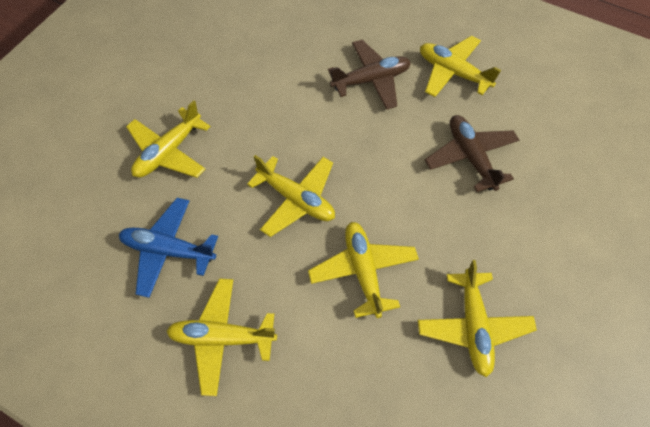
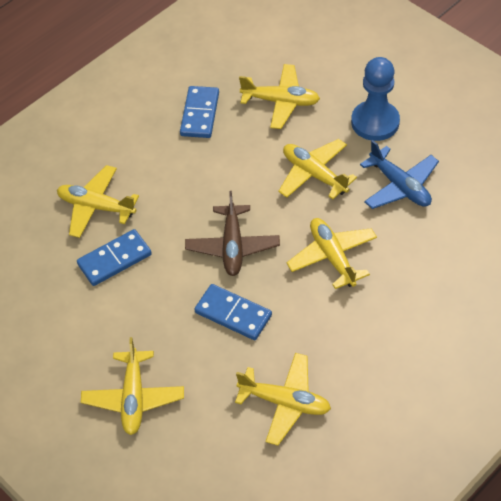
blue domino: 0 -> 3
blue pawn: 0 -> 1
brown plane: 2 -> 1

